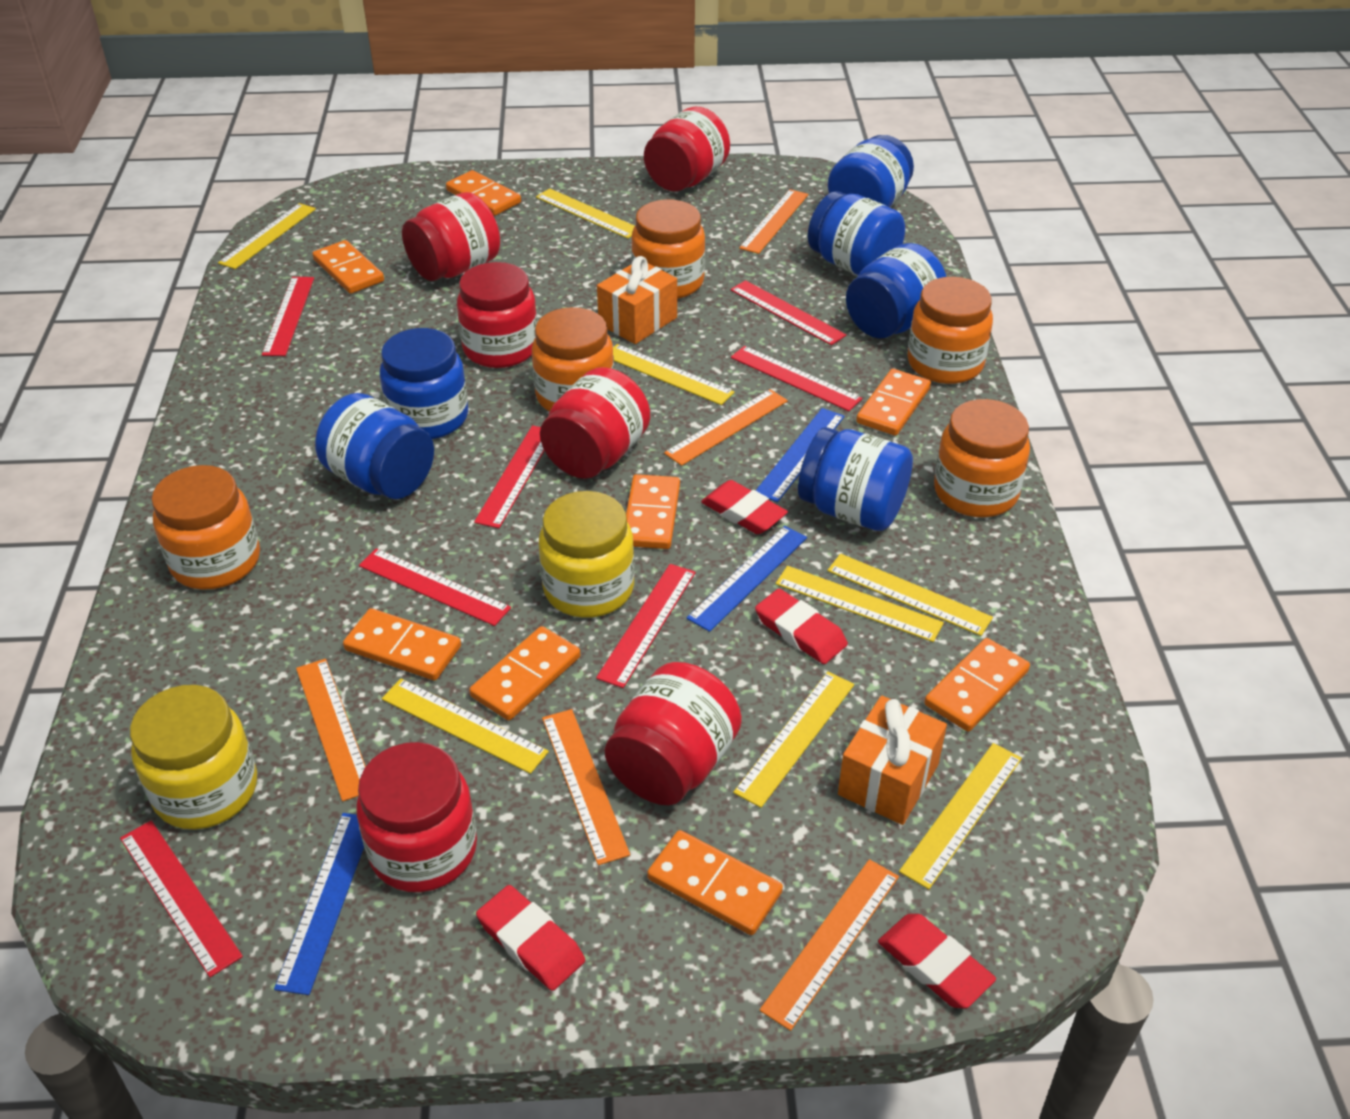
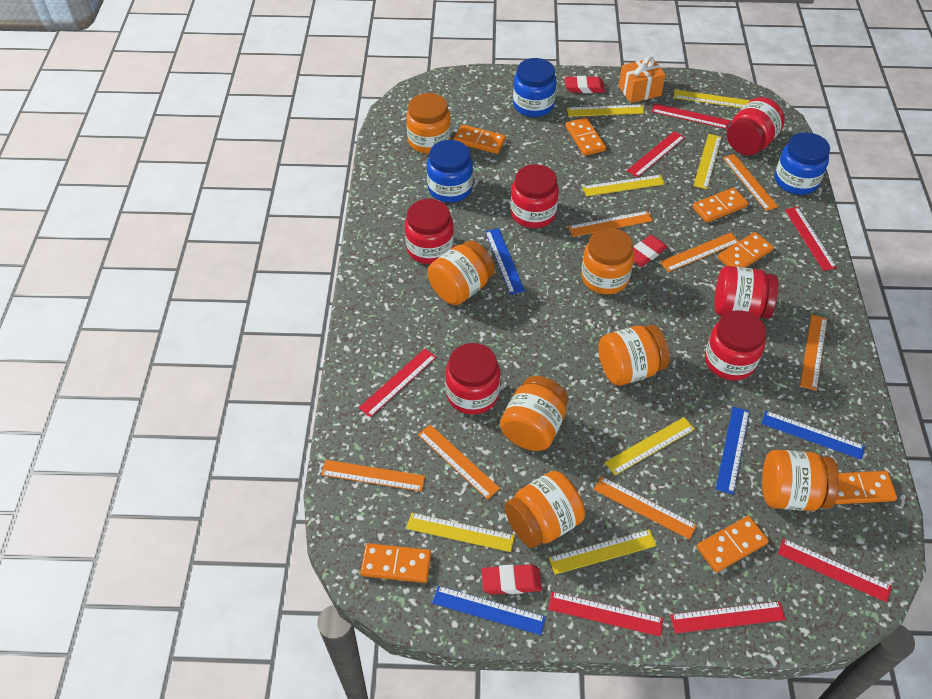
blue jar: 6 -> 3
blue ruler: 3 -> 4
orange domino: 8 -> 7
orange gift: 2 -> 1
orange jar: 5 -> 7
orange ruler: 5 -> 7
red eraser: 4 -> 3
yellow jar: 2 -> 0
yellow ruler: 8 -> 7

